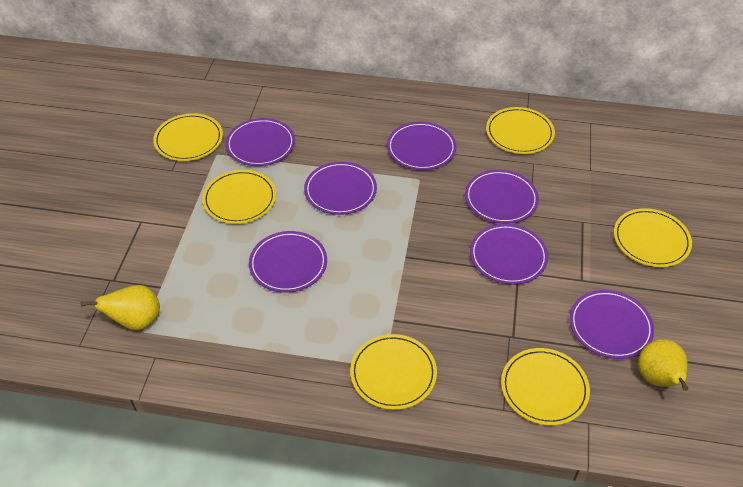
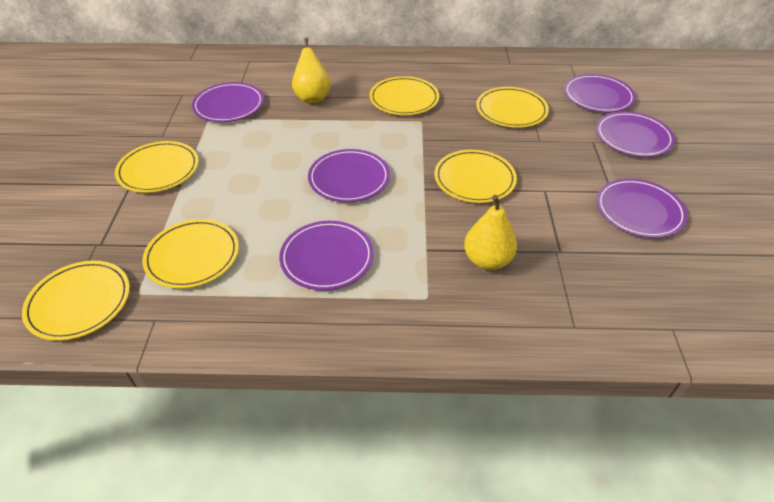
purple plate: 7 -> 6

